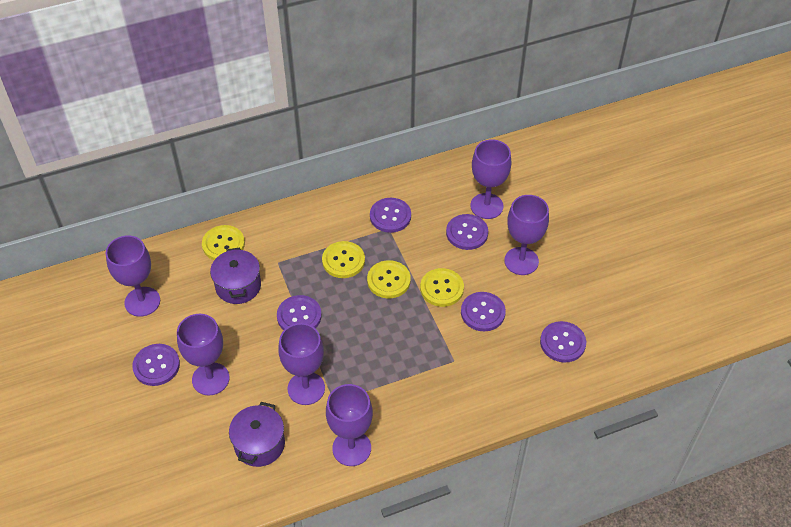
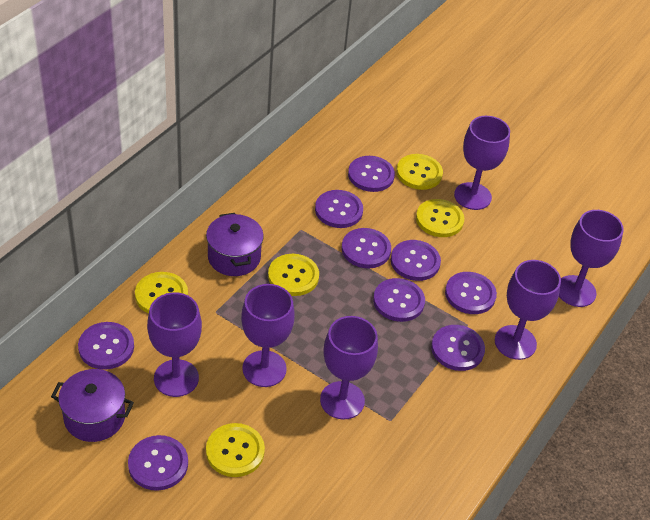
purple button: 6 -> 9
yellow button: 4 -> 5

